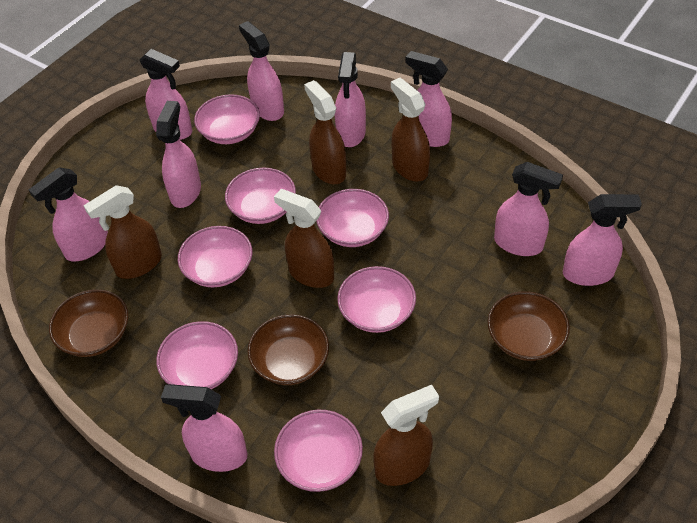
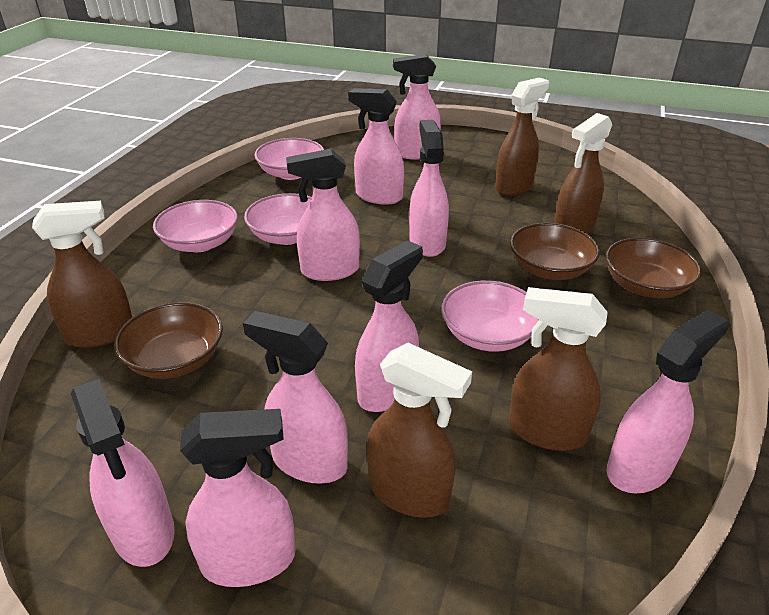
pink bowl: 7 -> 4

